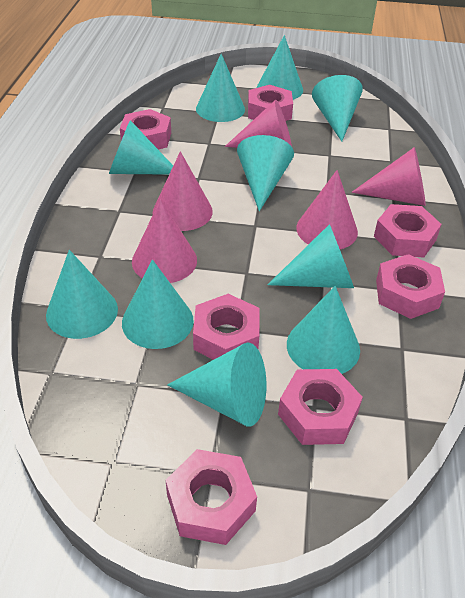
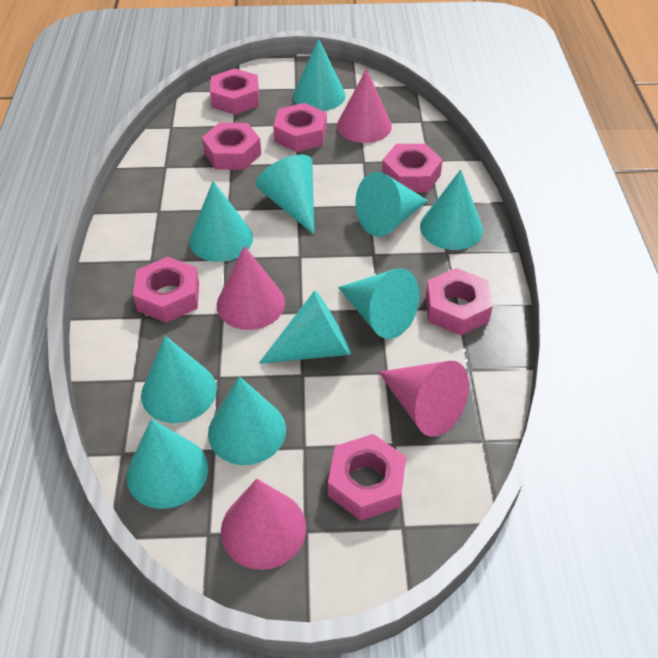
pink cone: 5 -> 4

